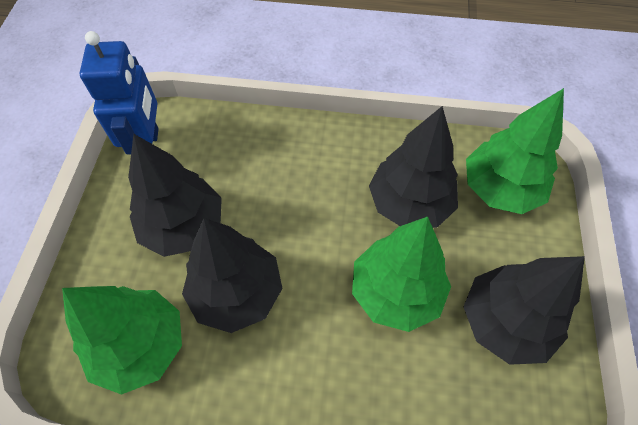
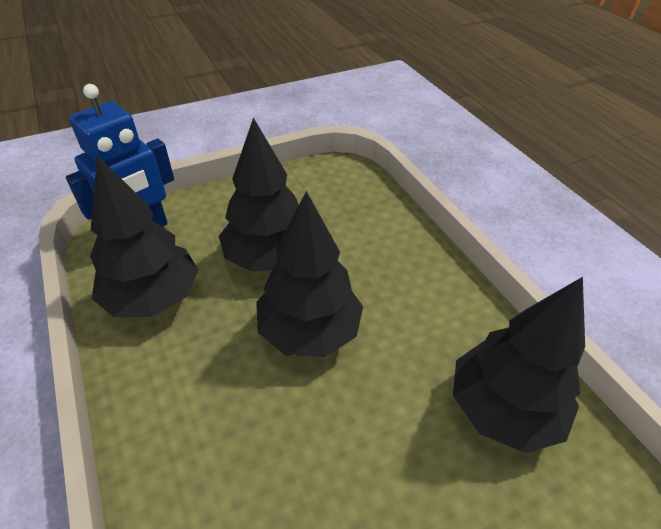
green tree: 3 -> 0

